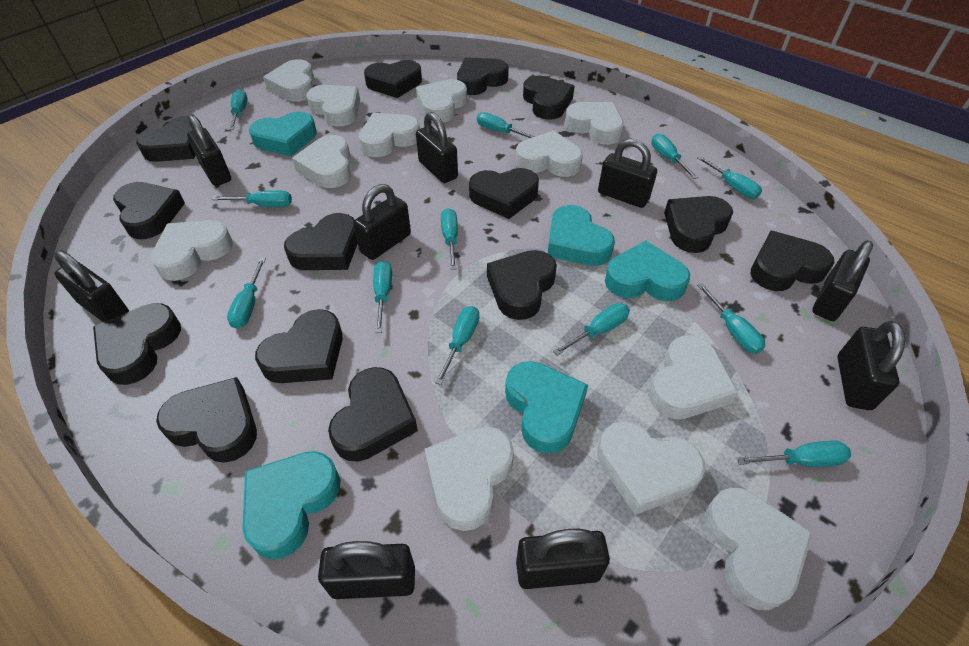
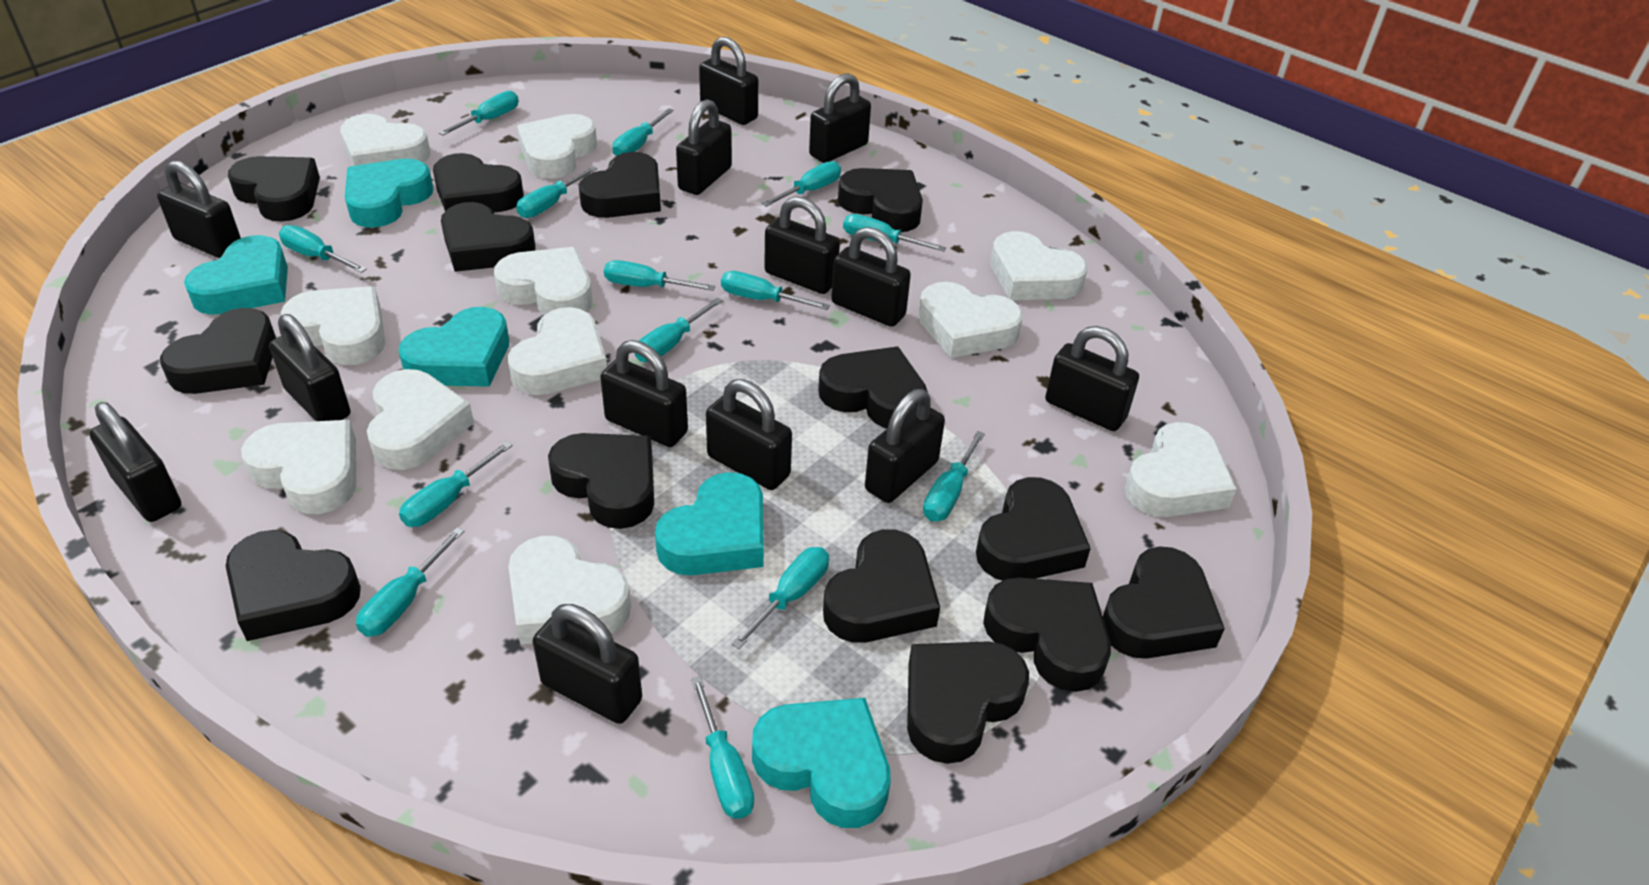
black padlock: 9 -> 13
turquoise screwdriver: 12 -> 14
white heart: 12 -> 11

